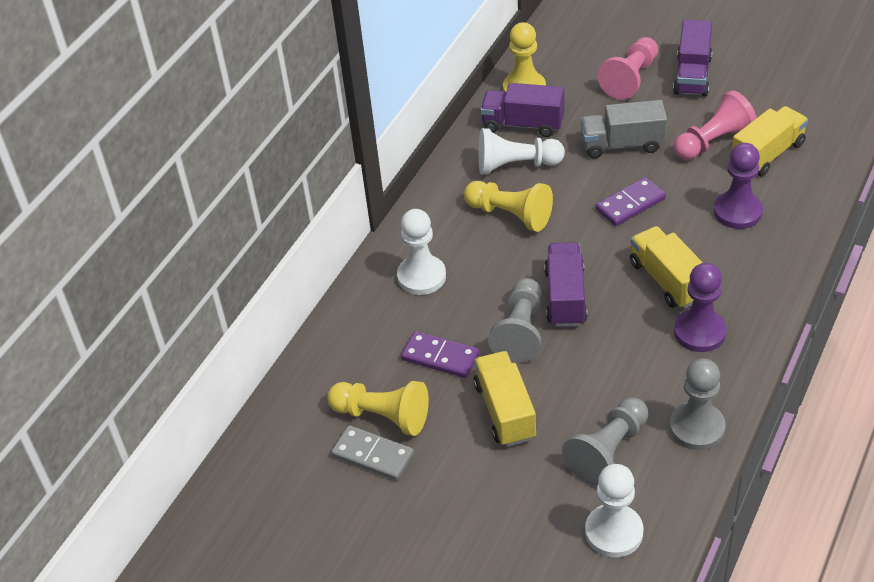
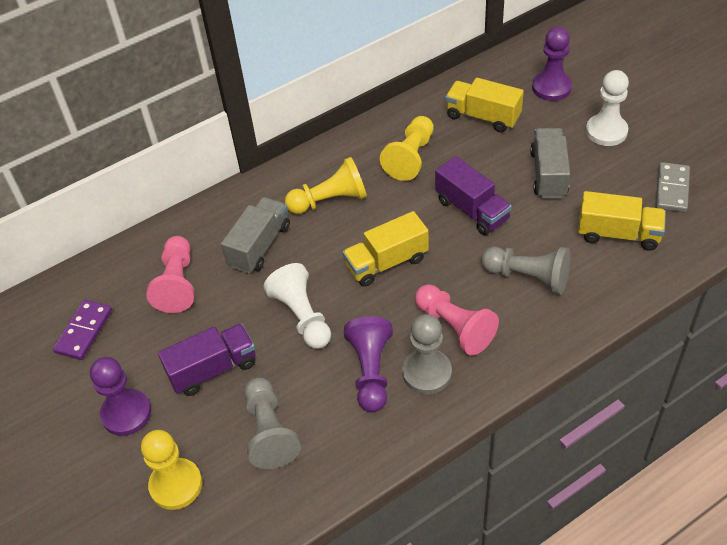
grey truck: 1 -> 2
purple domino: 2 -> 1
purple pawn: 2 -> 3
purple truck: 3 -> 2
white pawn: 3 -> 2

